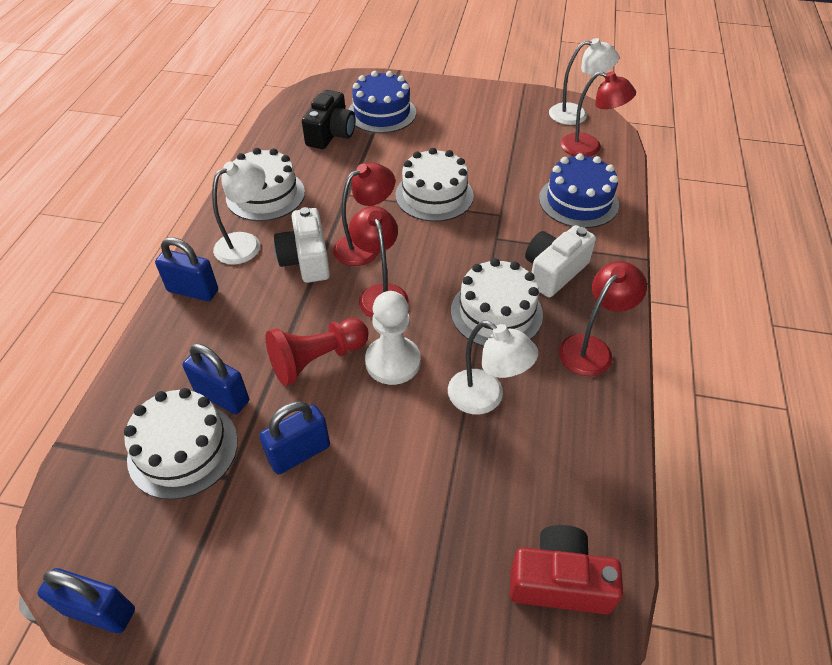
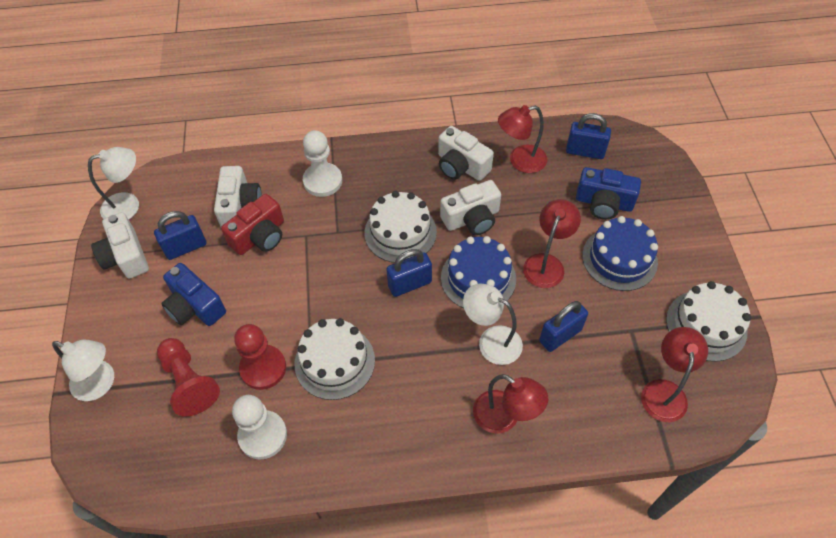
black camera: 1 -> 0
blue camera: 0 -> 2
red pawn: 1 -> 2
white cake: 4 -> 3
white camera: 2 -> 4
white pawn: 1 -> 2

